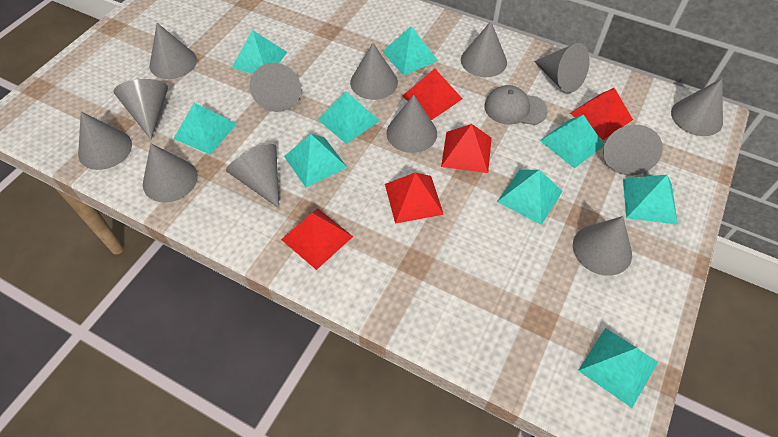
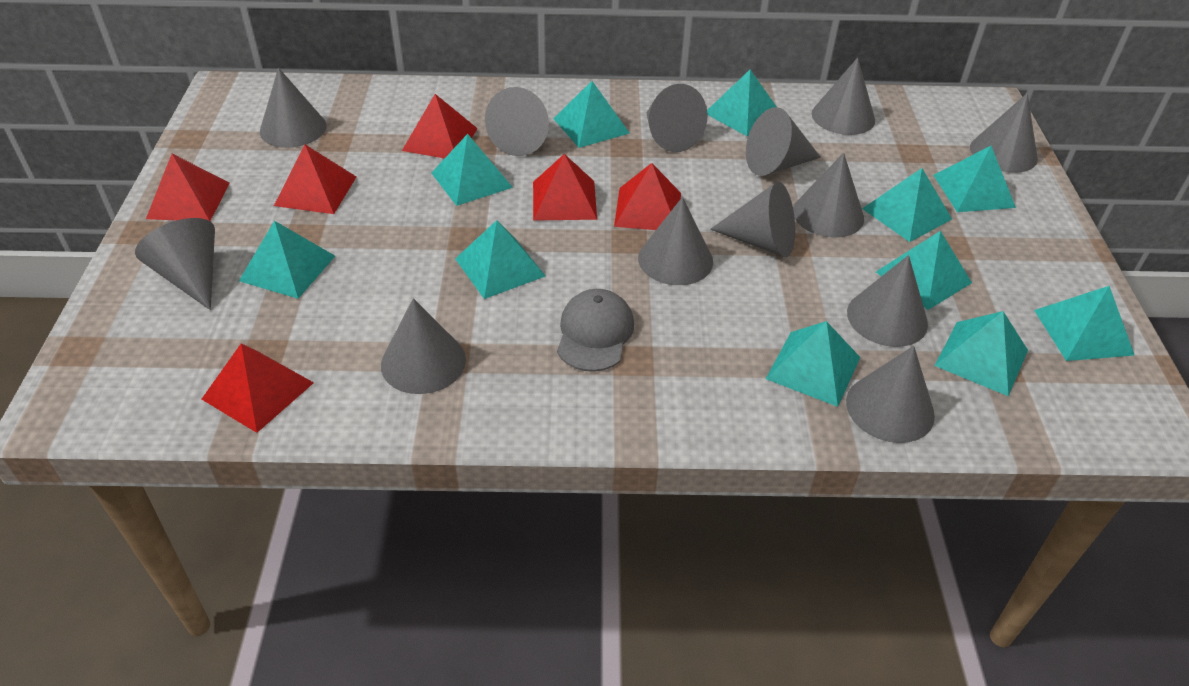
red pyramid: 5 -> 6
turquoise pyramid: 9 -> 11

